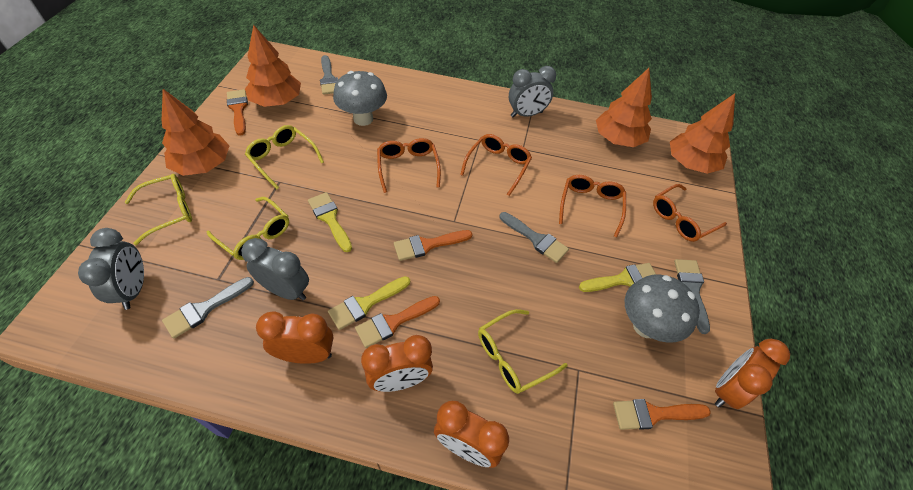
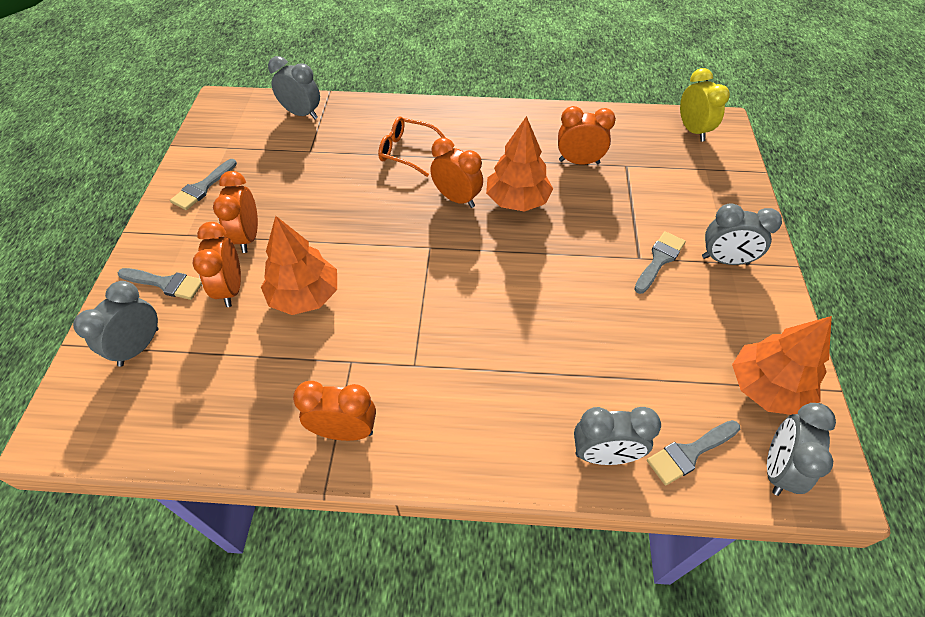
grey clock: 3 -> 5
grey mushroom: 2 -> 0
orange brush: 4 -> 0
orange clock: 4 -> 5
orange glasses: 4 -> 1
orange tree: 4 -> 3
yellow brush: 3 -> 0
yellow clock: 0 -> 1
yellow glasses: 4 -> 0

